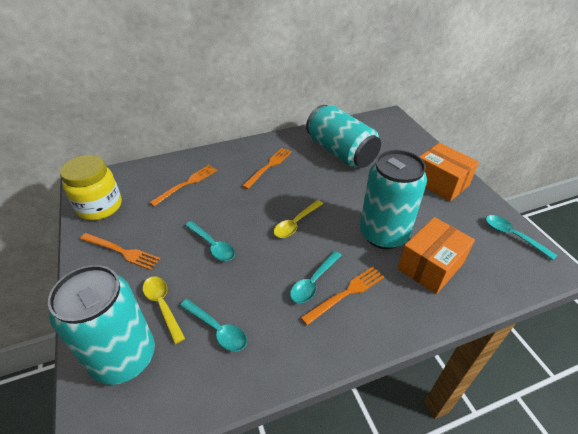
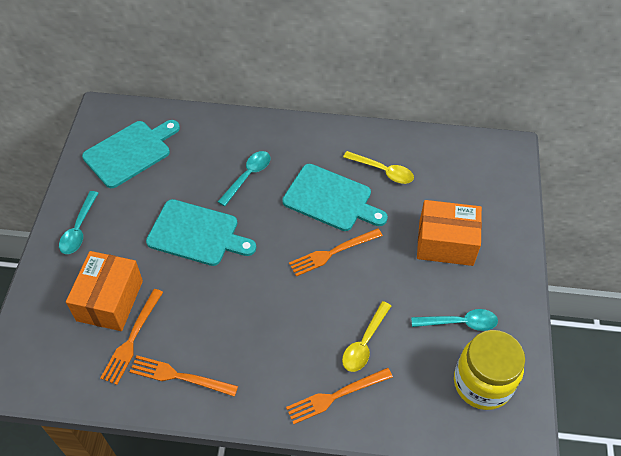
turquoise can: 3 -> 0
turquoise cutting board: 0 -> 3
turquoise spoon: 4 -> 3

